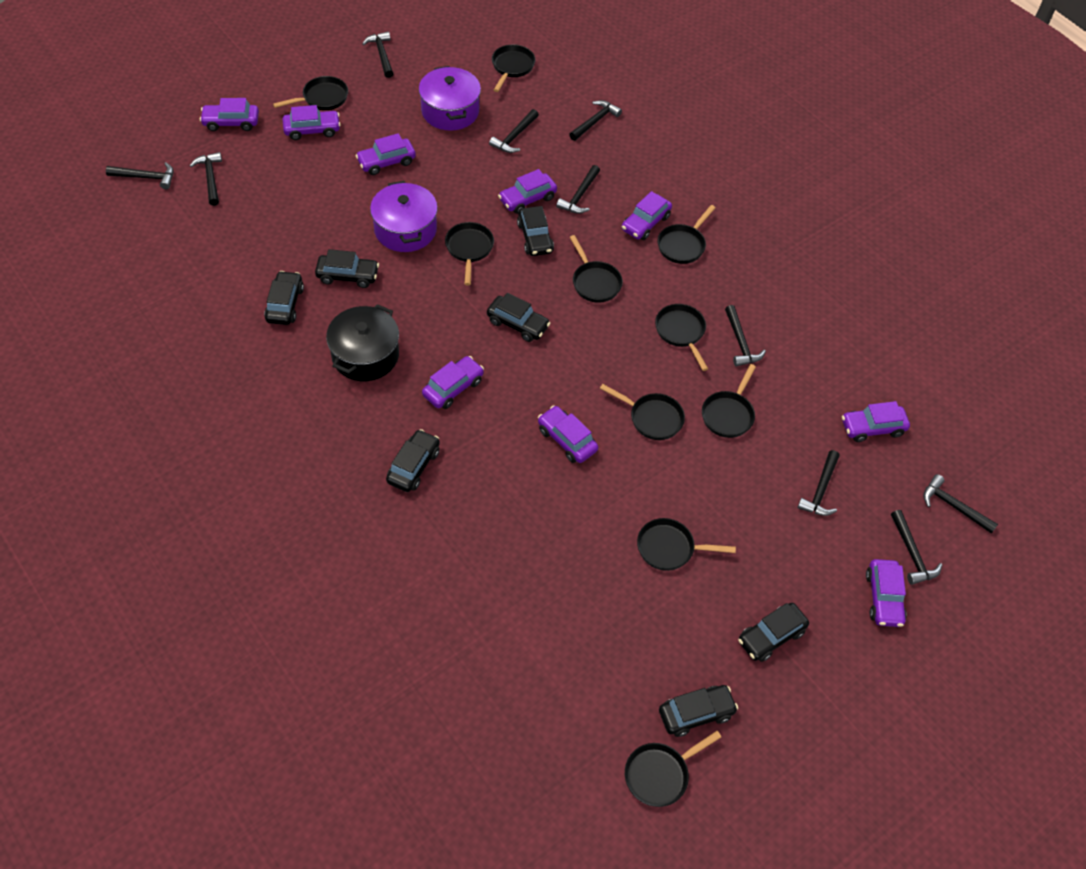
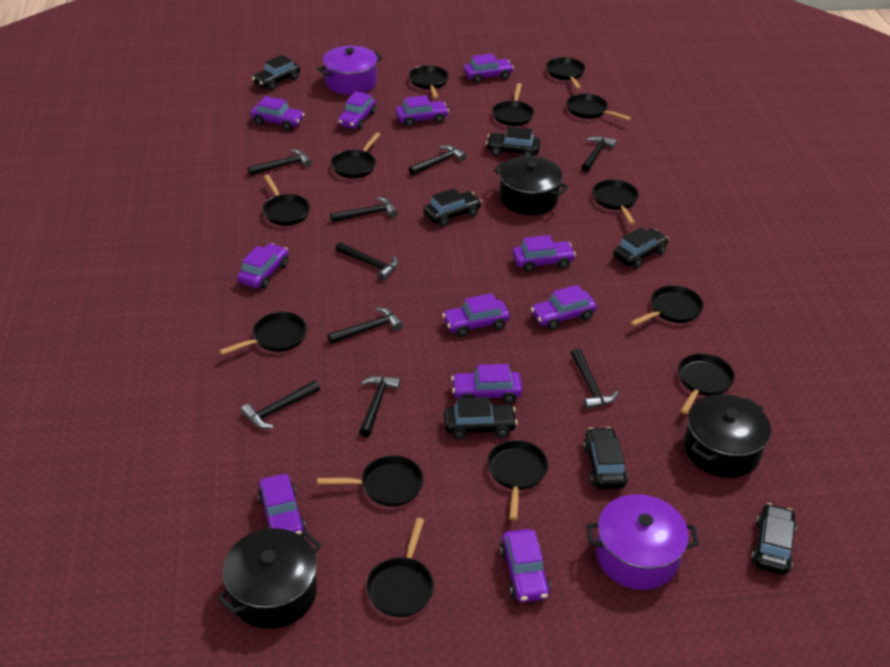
black hammer: 10 -> 9
black pan: 10 -> 13
black pot: 1 -> 3
purple car: 9 -> 11

